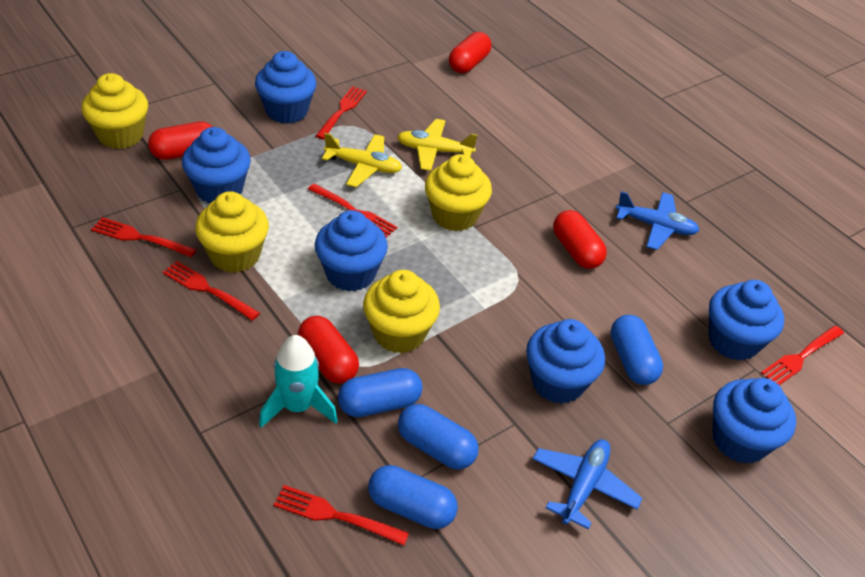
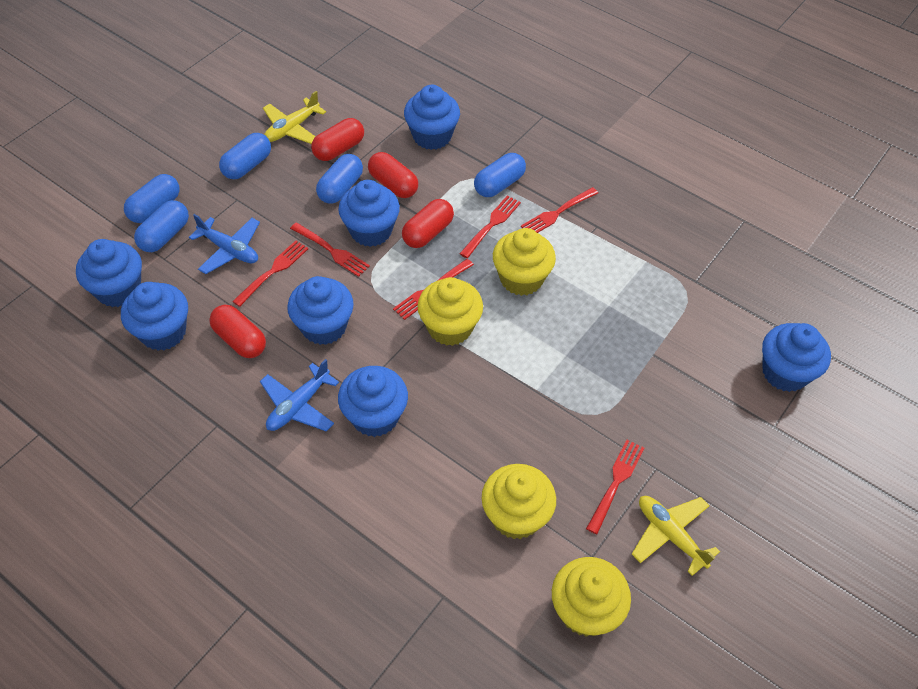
blue capsule: 4 -> 5
blue cupcake: 6 -> 7
turquoise rocket: 1 -> 0

